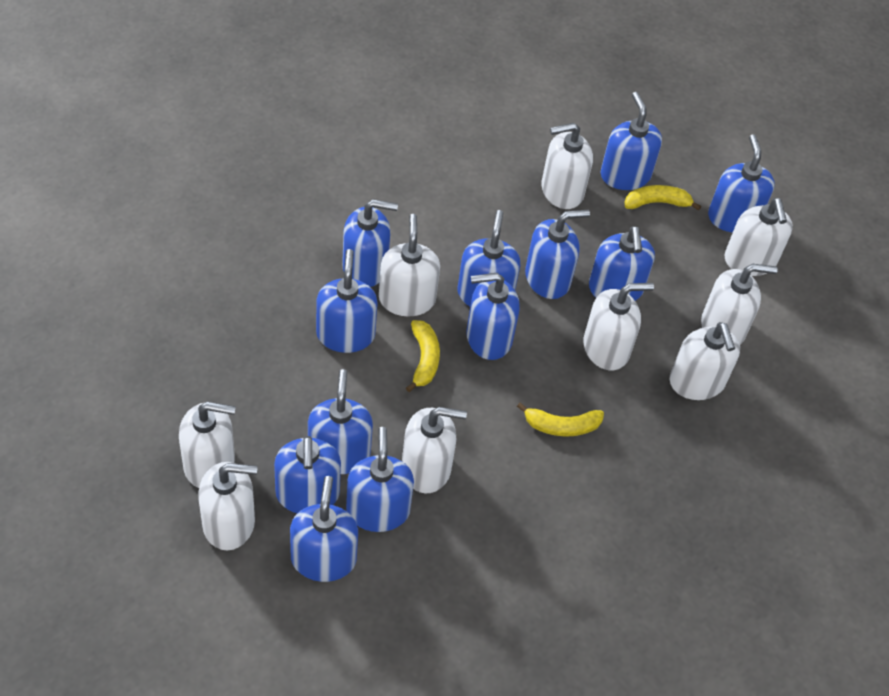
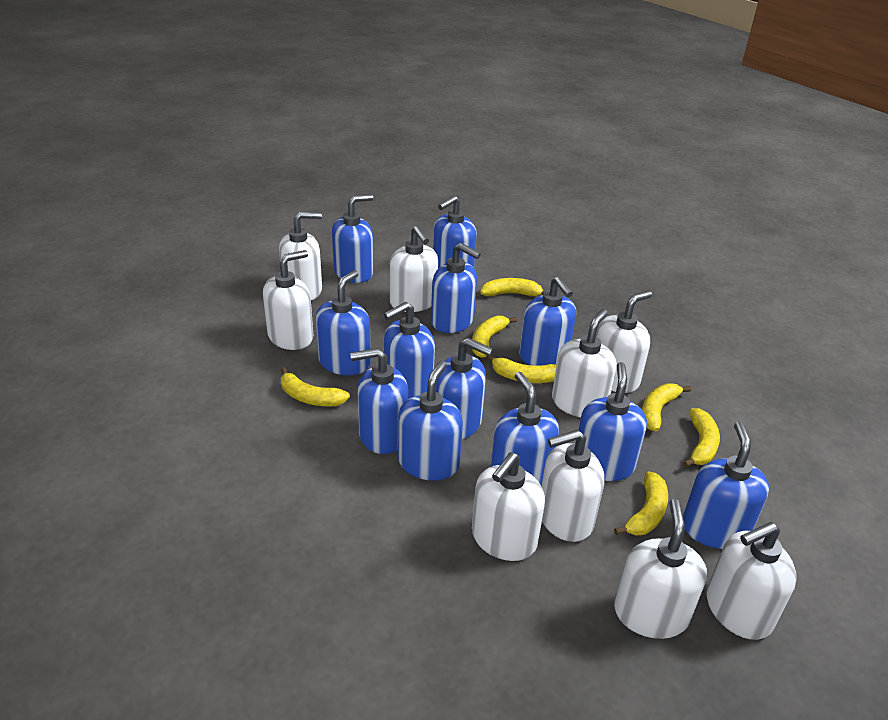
yellow banana: 3 -> 7

